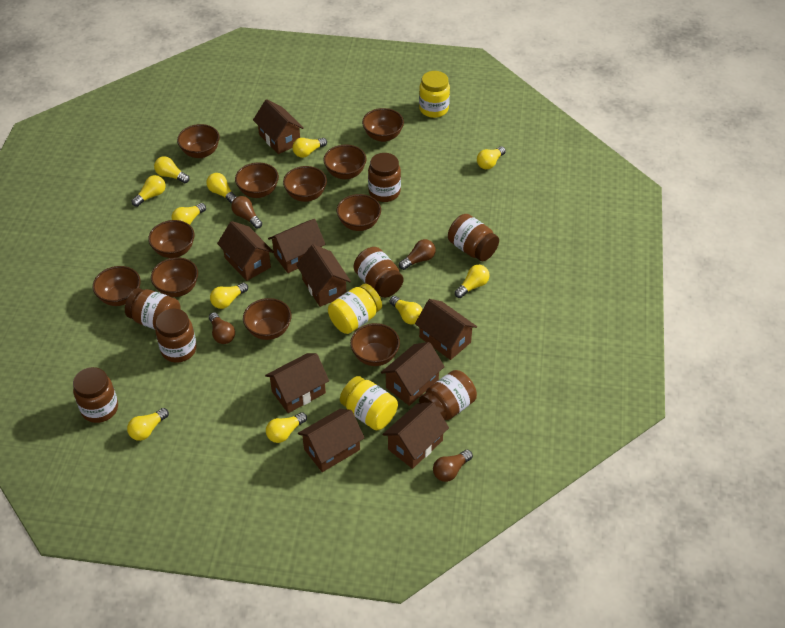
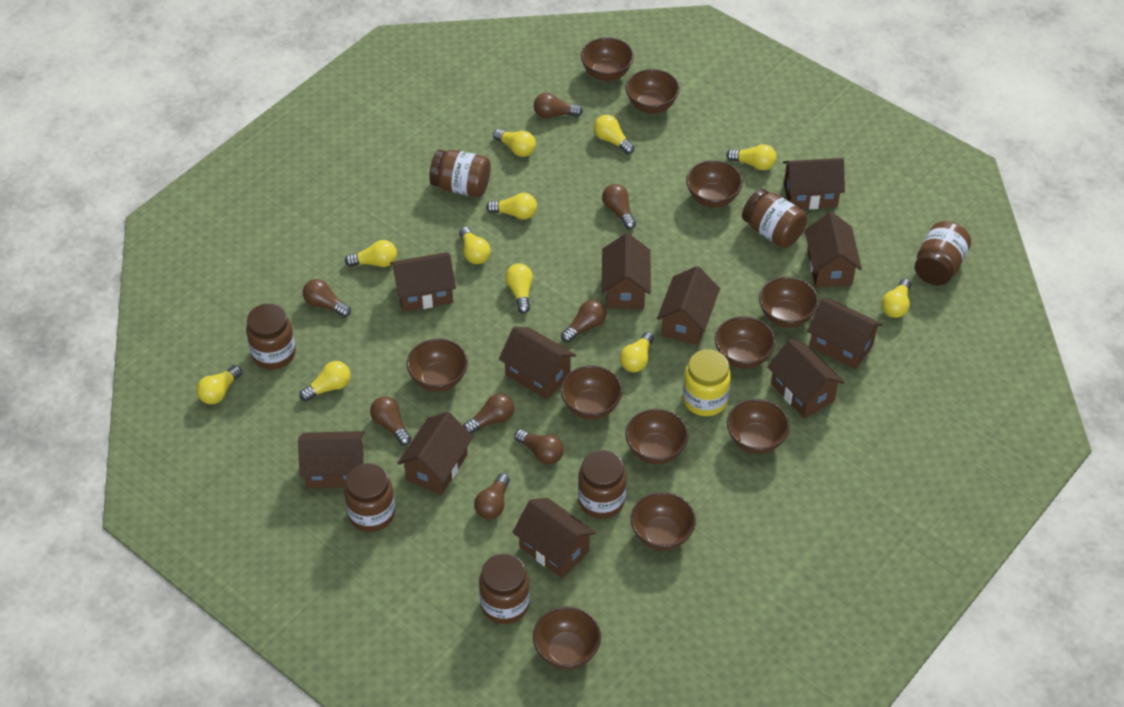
brown house: 9 -> 11
brown light bulb: 4 -> 8
yellow jar: 3 -> 1

